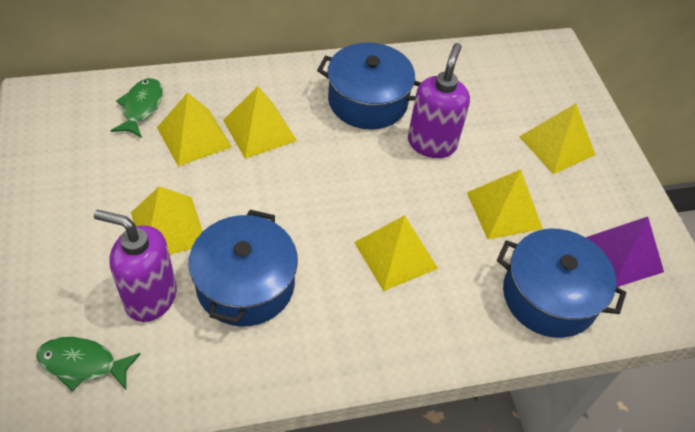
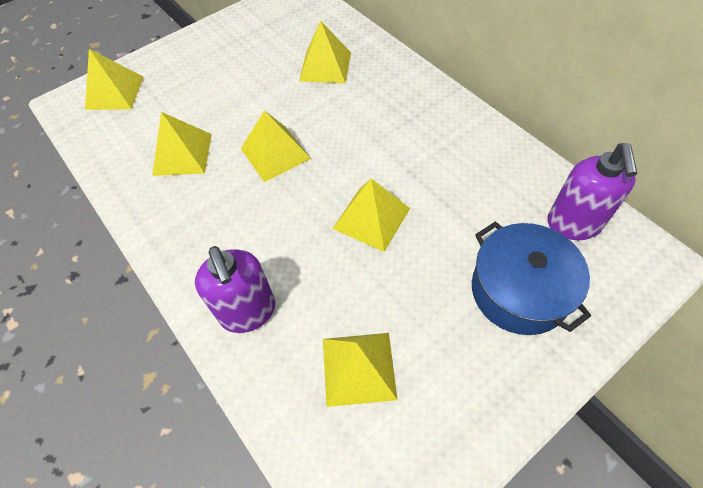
blue pot: 3 -> 1
green fish: 2 -> 0
purple pyramid: 1 -> 0

